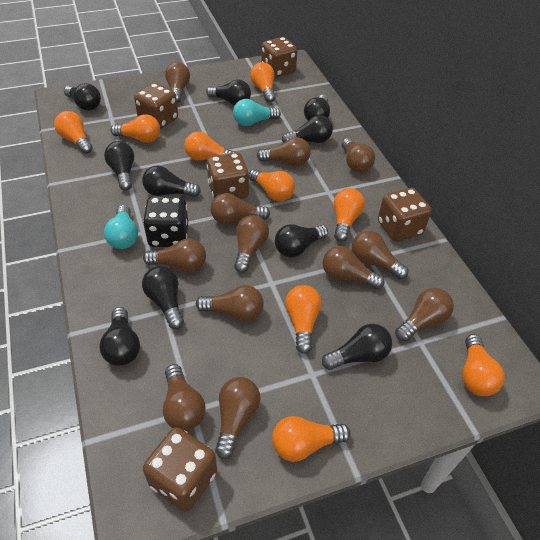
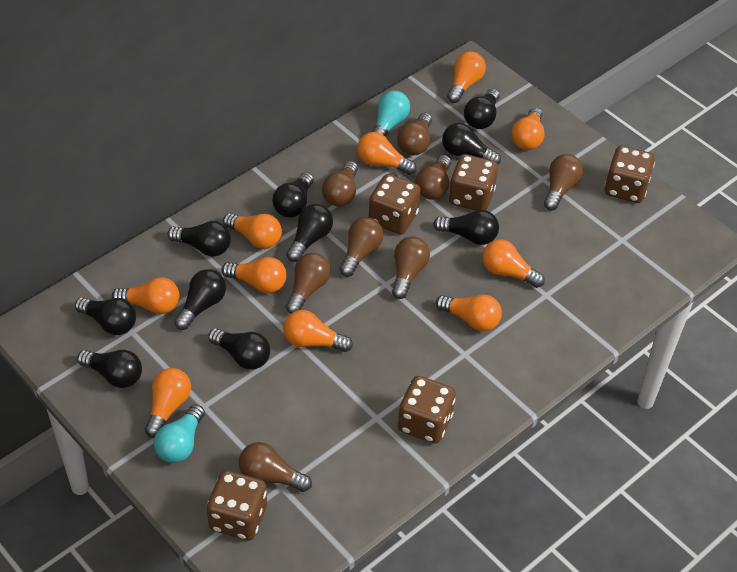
black dice: 1 -> 0
brown light bulb: 12 -> 8
orange light bulb: 9 -> 10

